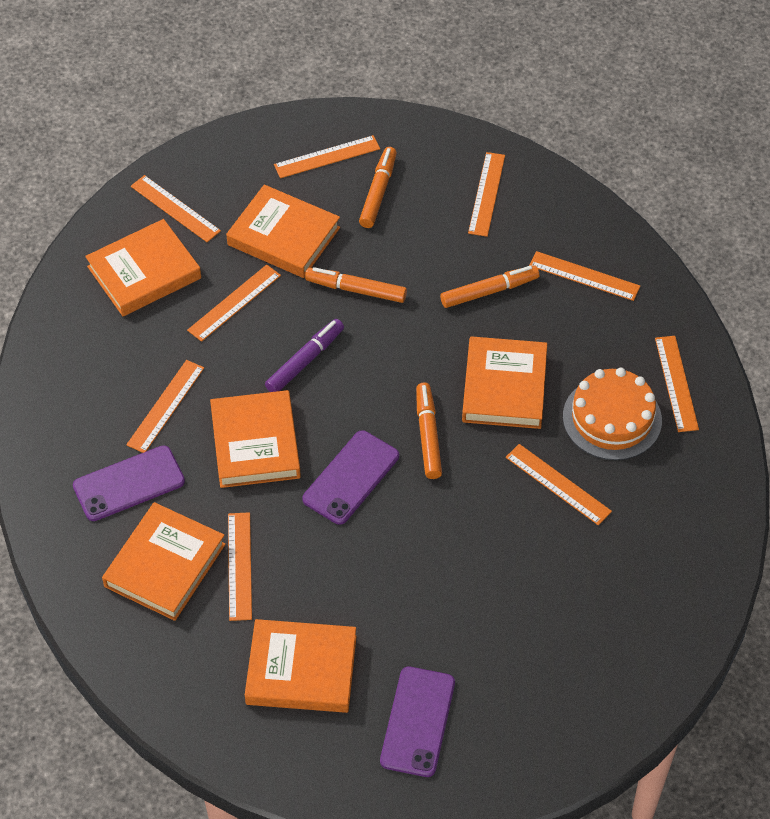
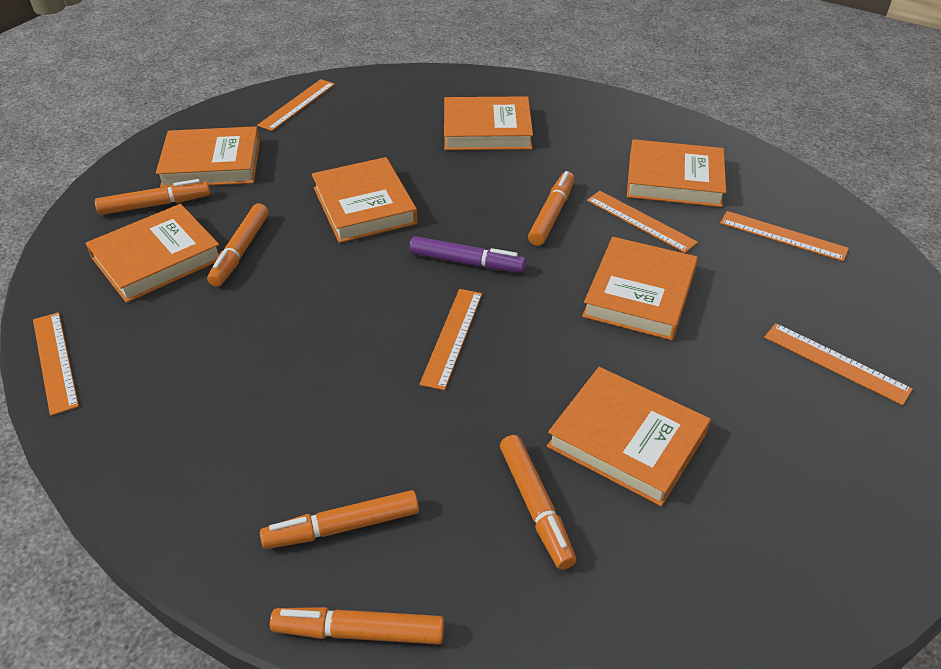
orange book: 6 -> 7
orange cake: 1 -> 0
orange marker: 4 -> 6
orange ruler: 9 -> 6
purple phone: 3 -> 0

